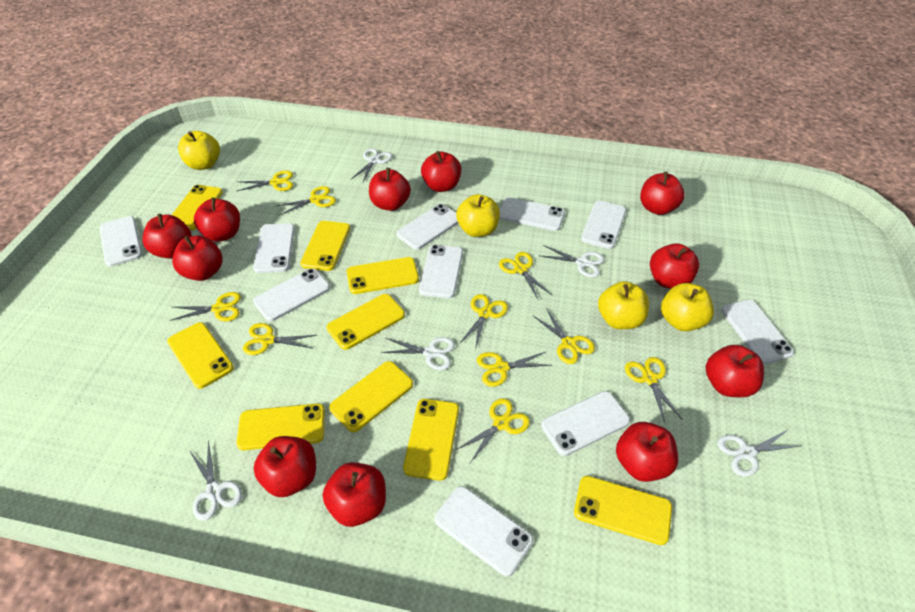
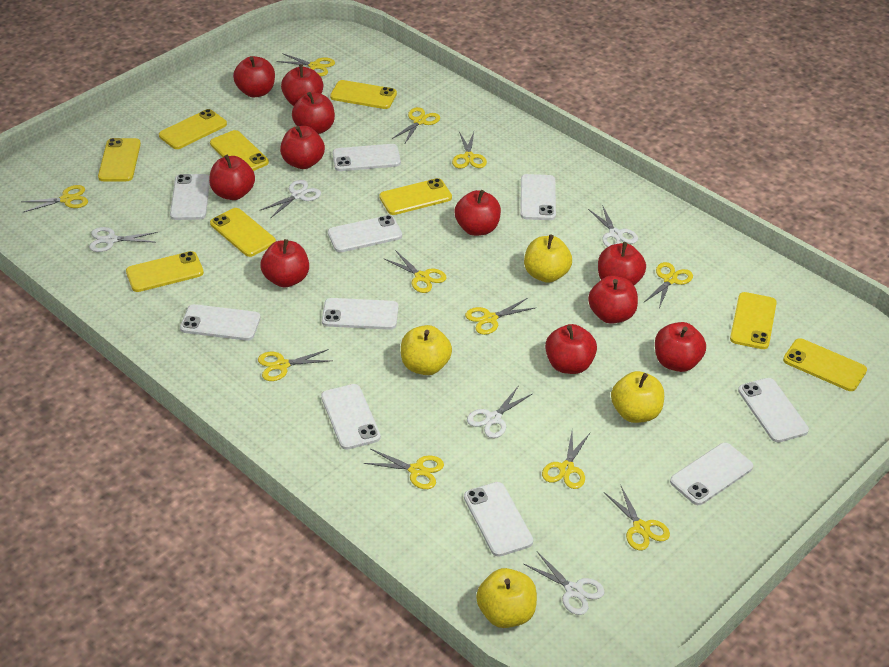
yellow scissors: 10 -> 11

